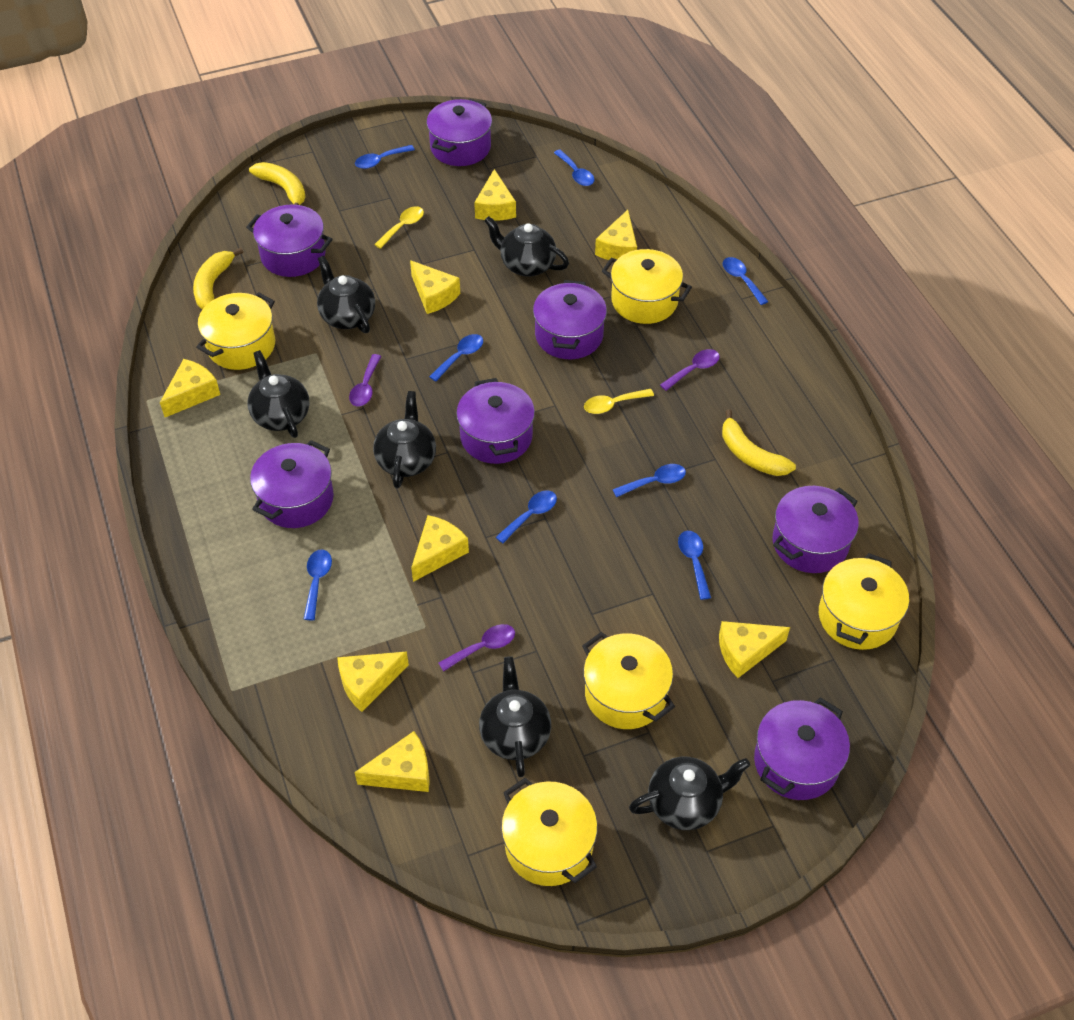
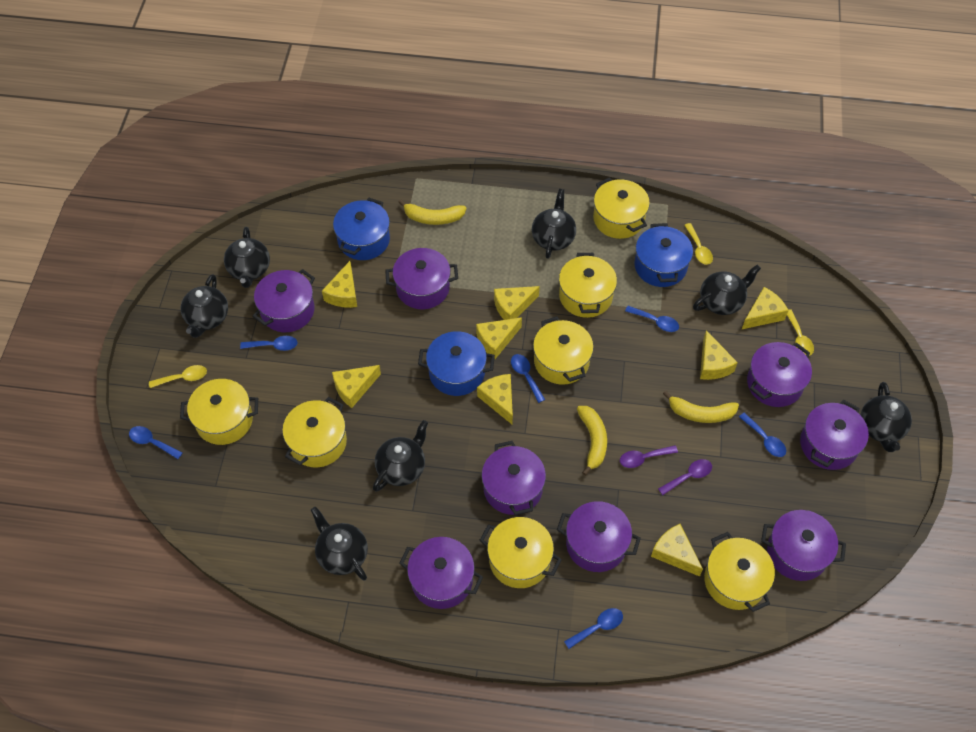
black teapot: 6 -> 7
blue pot: 0 -> 3
blue spoon: 8 -> 6
purple pot: 7 -> 8
purple spoon: 3 -> 2
yellow pot: 5 -> 7
yellow spoon: 2 -> 3

